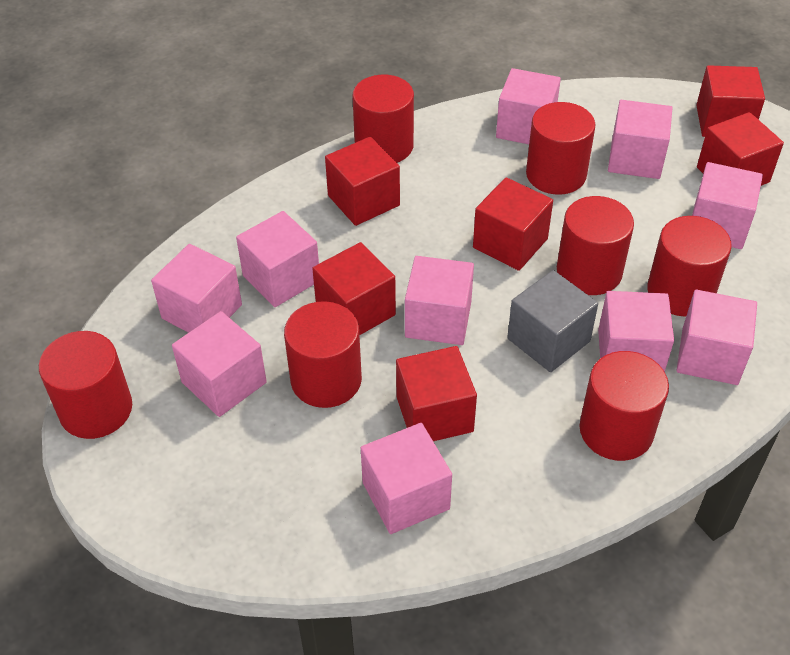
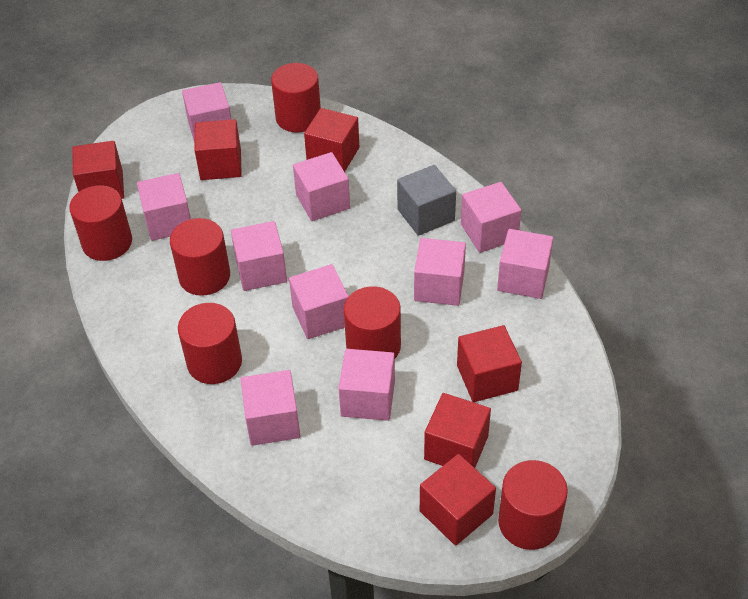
red cylinder: 7 -> 6

